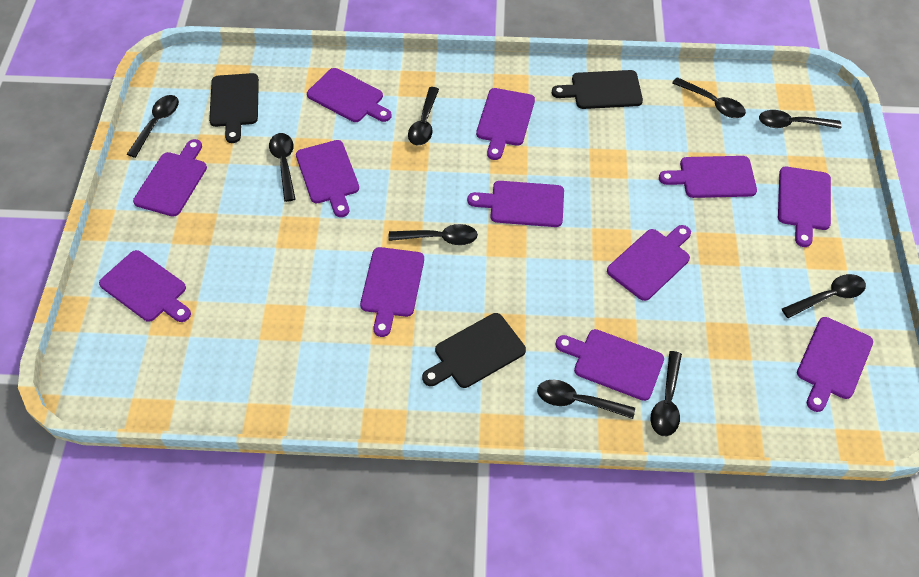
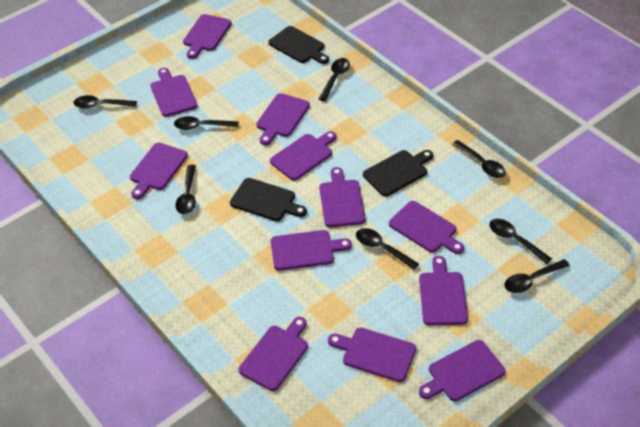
black spoon: 9 -> 8

